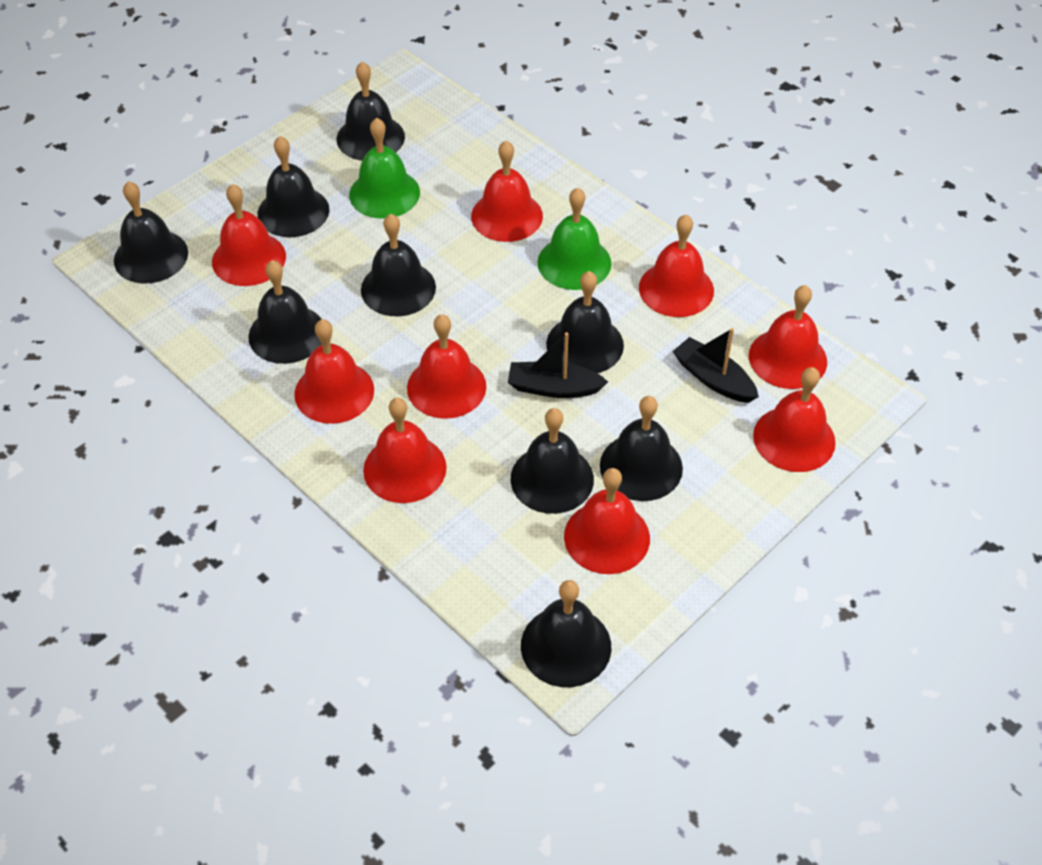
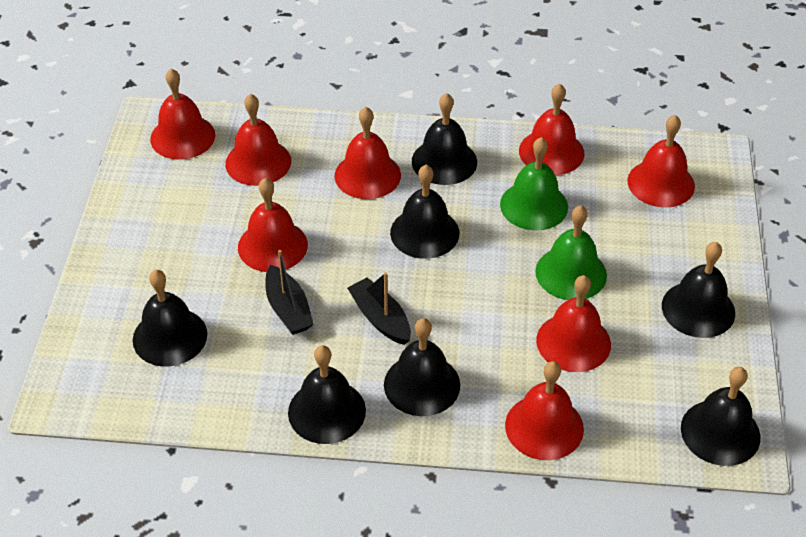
black bell: 9 -> 7
red bell: 9 -> 8

